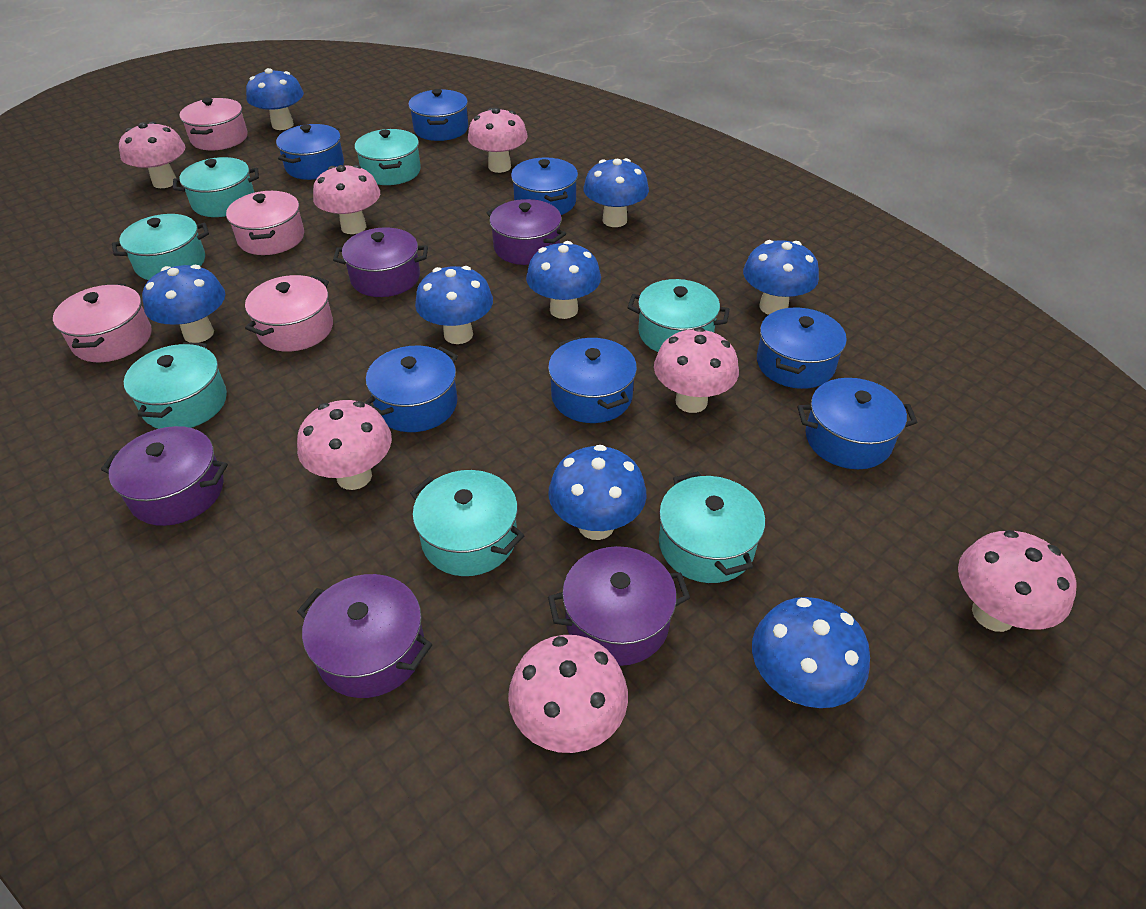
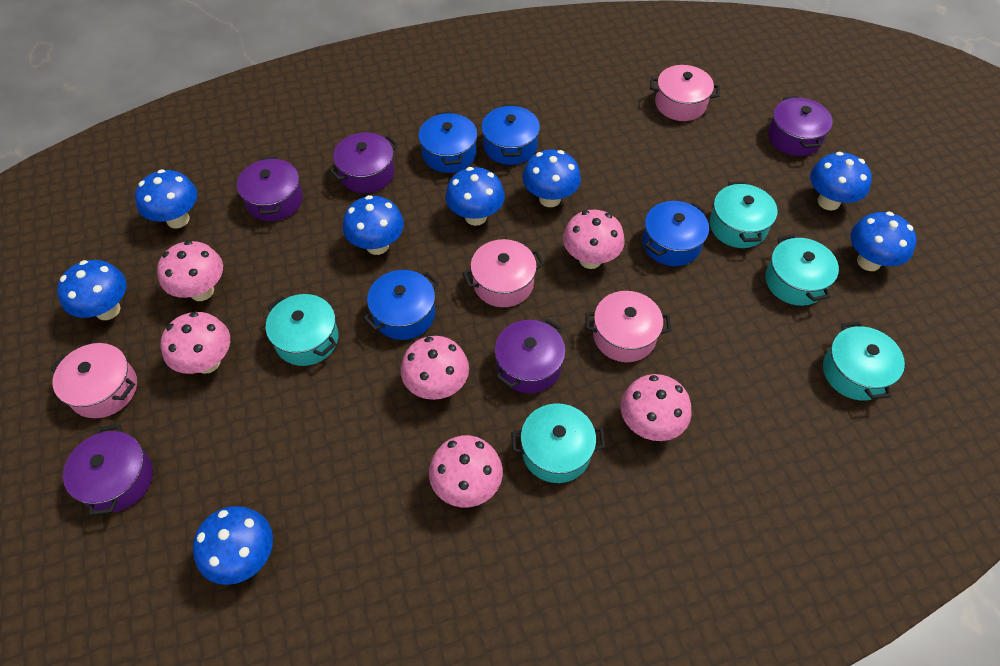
blue pot: 7 -> 4
pink mushroom: 7 -> 6
turquoise pot: 7 -> 5

